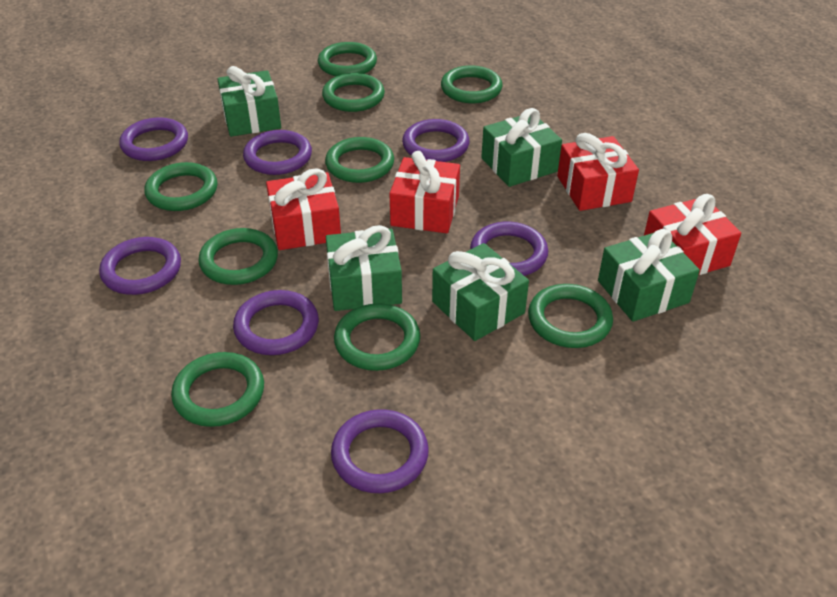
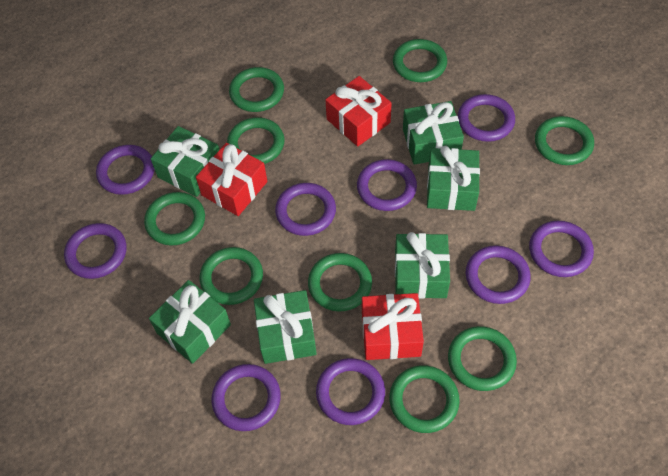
green gift: 5 -> 6
purple ring: 7 -> 9
red gift: 4 -> 3

